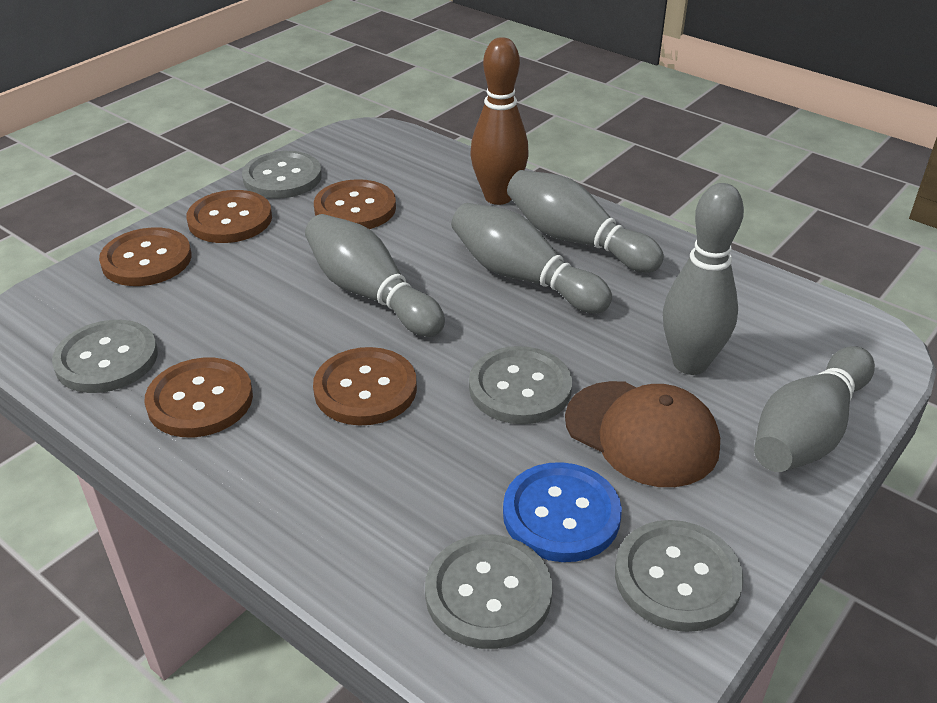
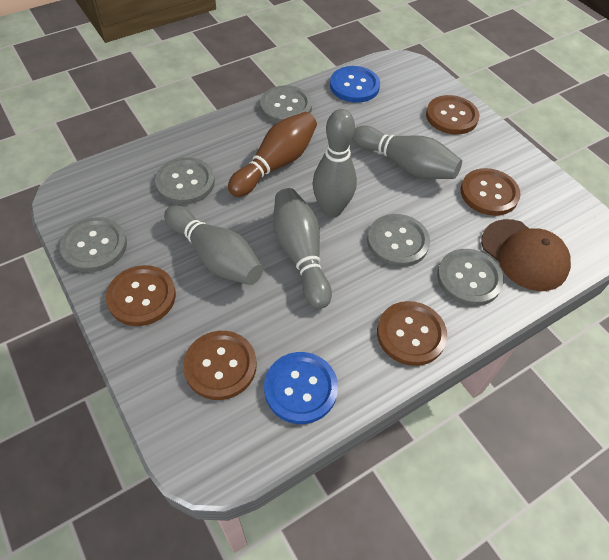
blue button: 1 -> 2
grey bowling pin: 5 -> 4

